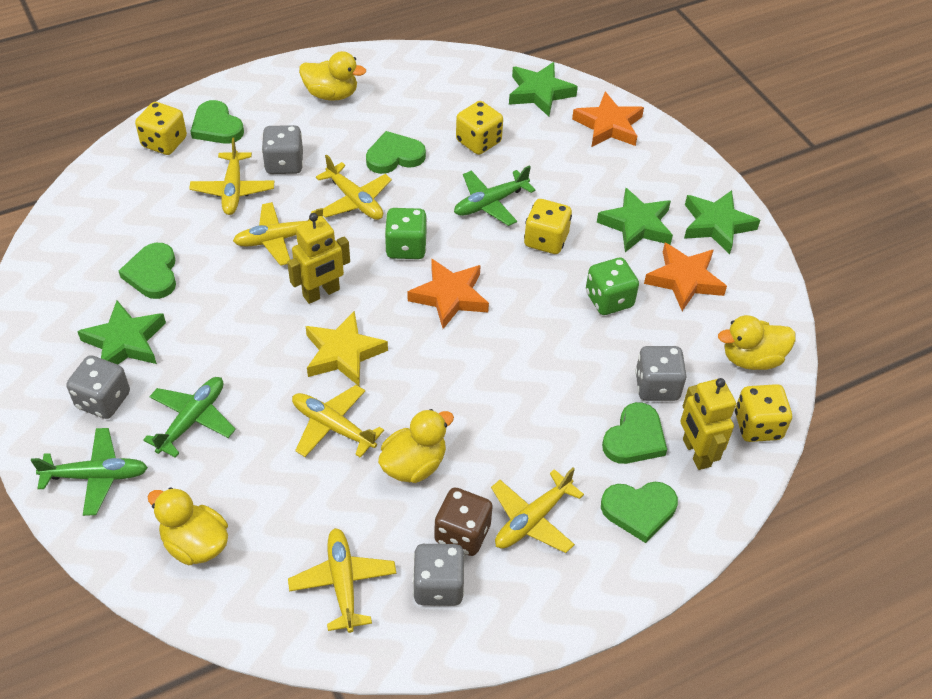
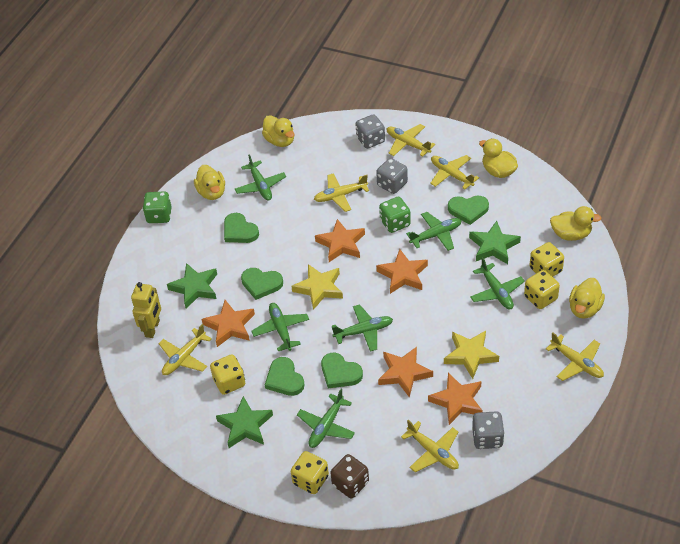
green plane: 3 -> 6
green star: 4 -> 3
grey dice: 4 -> 3
orange star: 3 -> 5
yellow duck: 4 -> 5
yellow robot: 2 -> 1
yellow star: 1 -> 2

